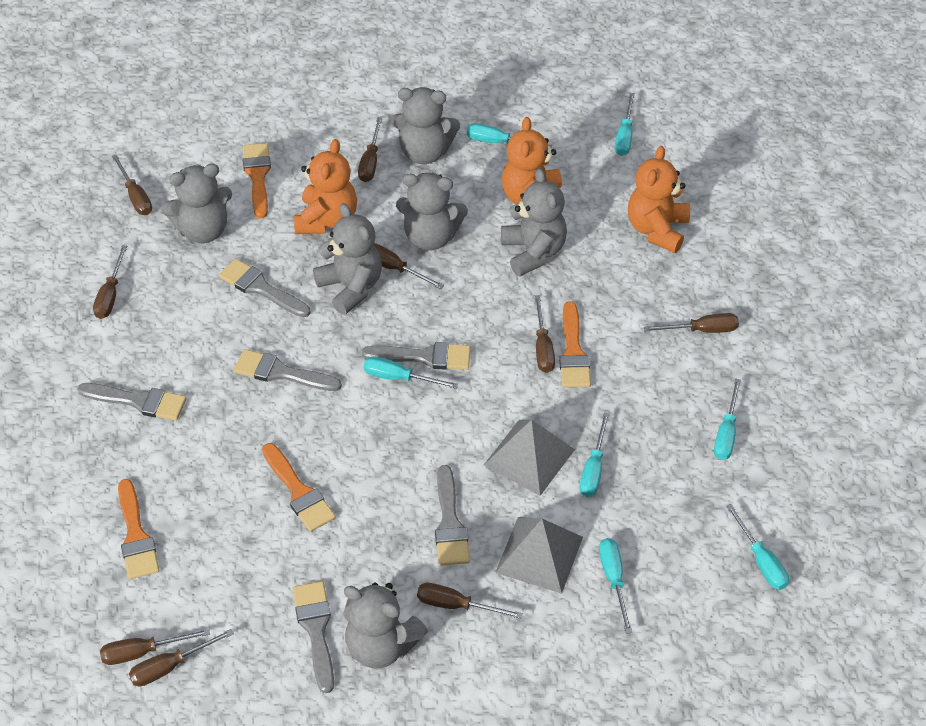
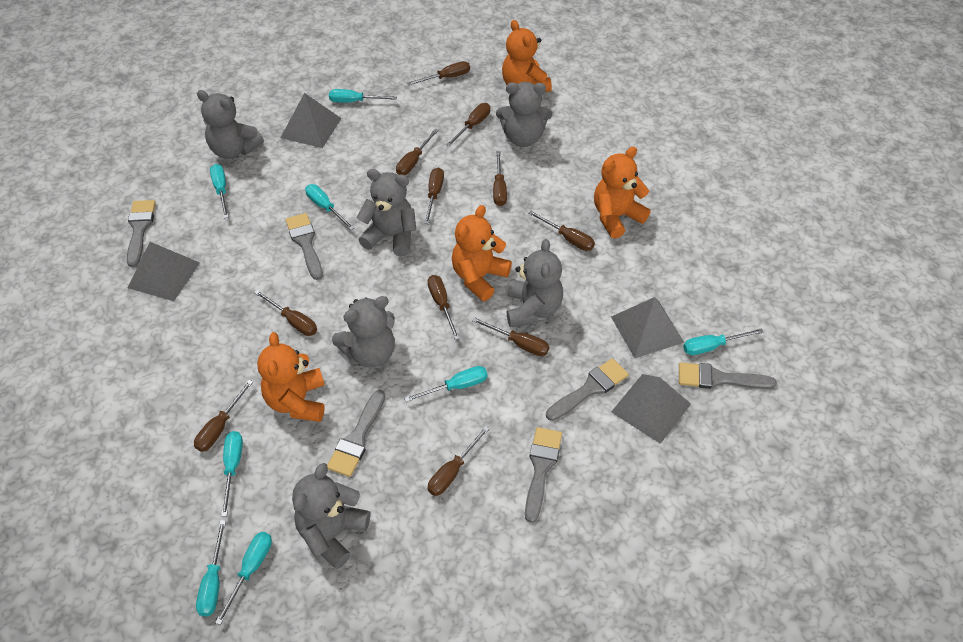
brown screwdriver: 9 -> 11
grey pyramid: 2 -> 4
orange brush: 4 -> 0
orange teddy bear: 3 -> 4
turquoise screwdriver: 7 -> 8

